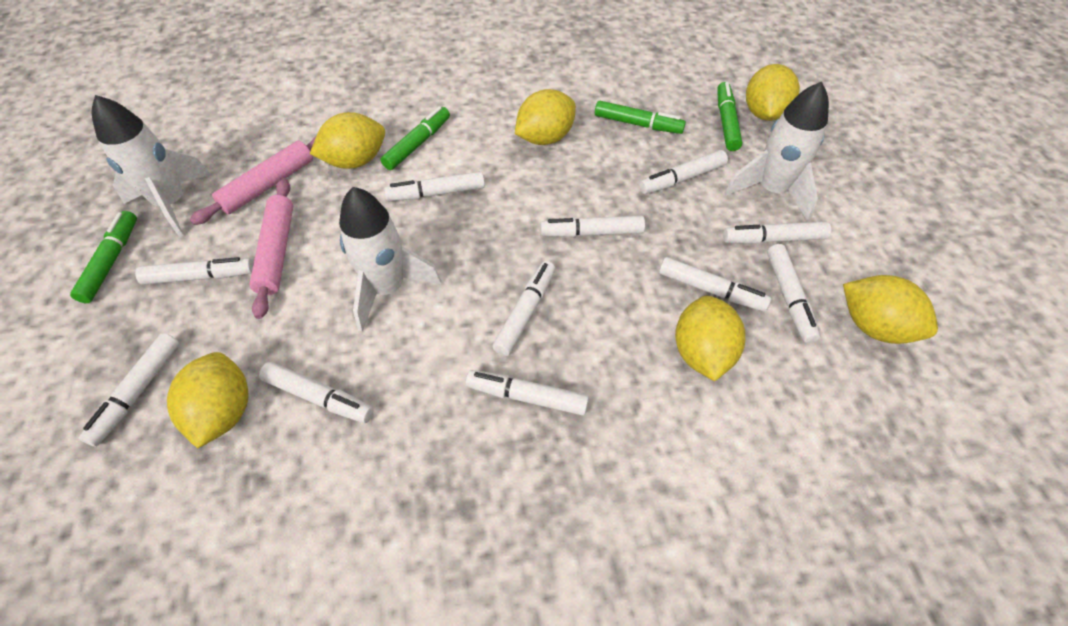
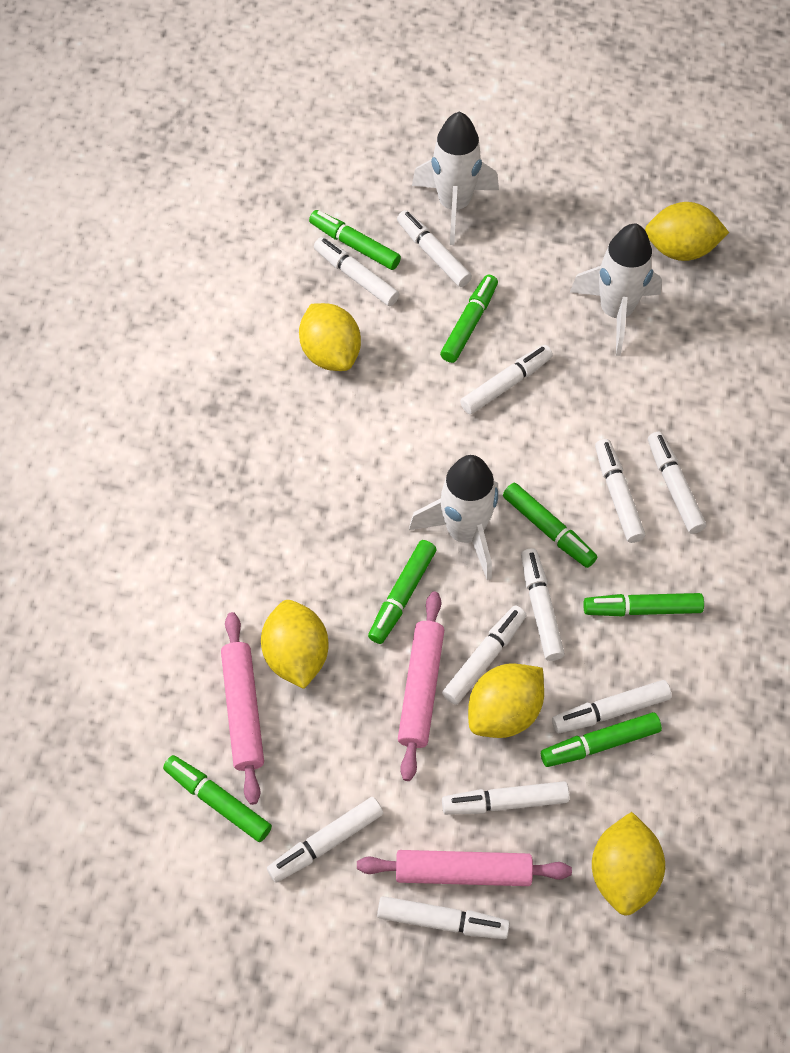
green marker: 4 -> 7
pink rolling pin: 2 -> 3
yellow lemon: 6 -> 5

